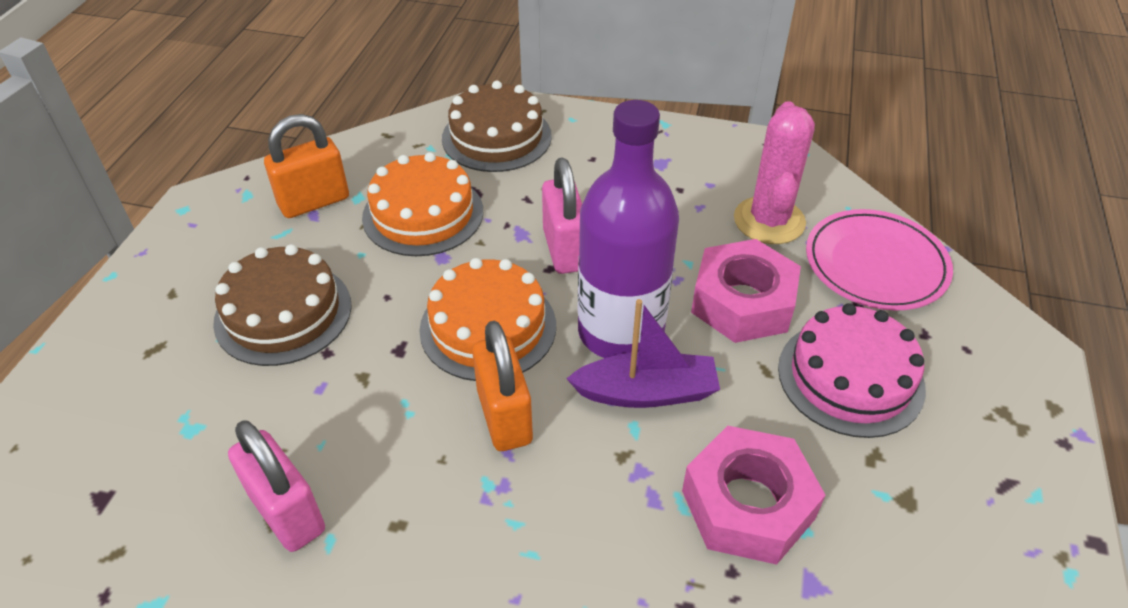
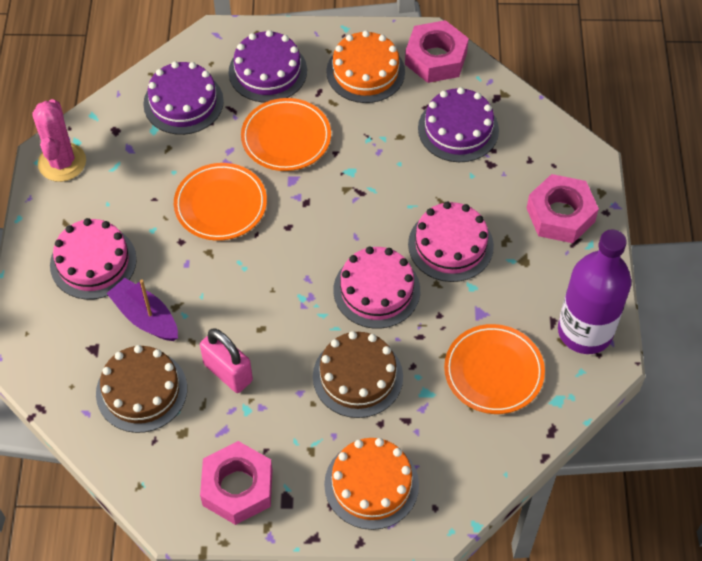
orange padlock: 2 -> 0
orange plate: 0 -> 3
pink cake: 1 -> 3
pink nut: 2 -> 3
pink padlock: 2 -> 1
pink plate: 1 -> 0
purple cake: 0 -> 3

